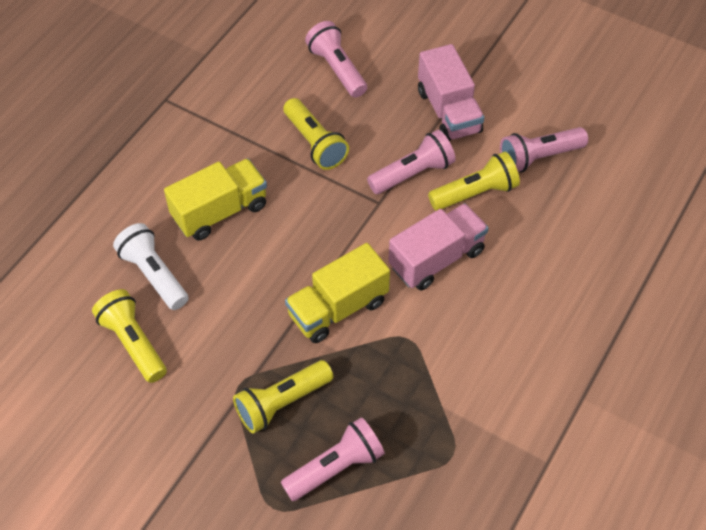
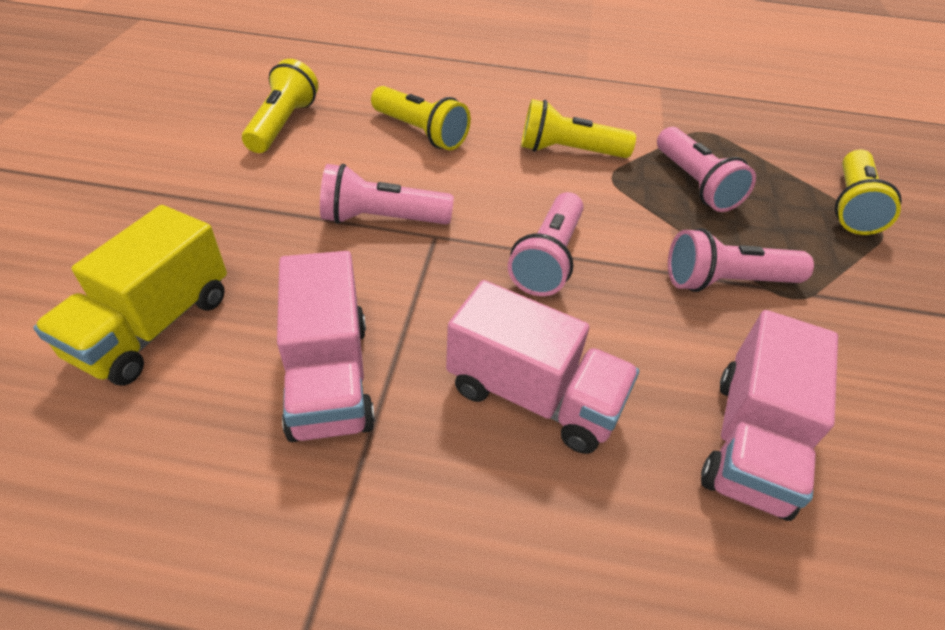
pink truck: 2 -> 3
white flashlight: 1 -> 0
yellow truck: 2 -> 1

